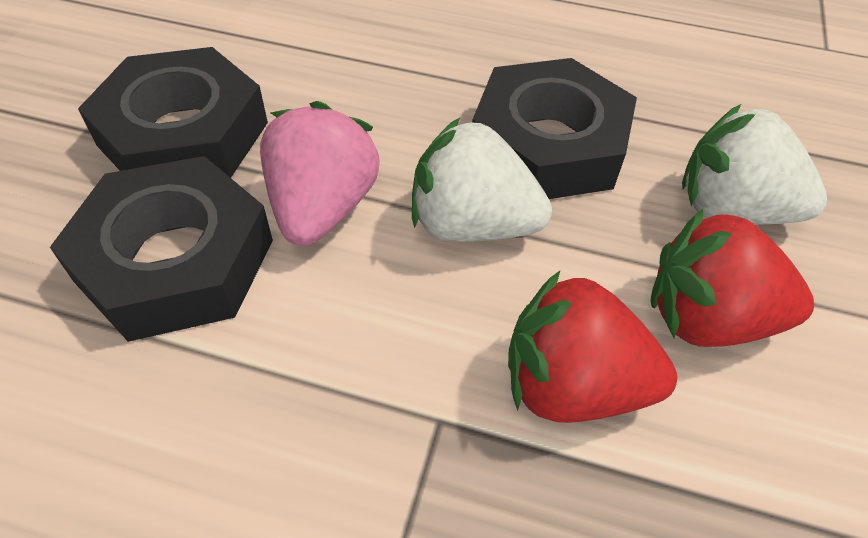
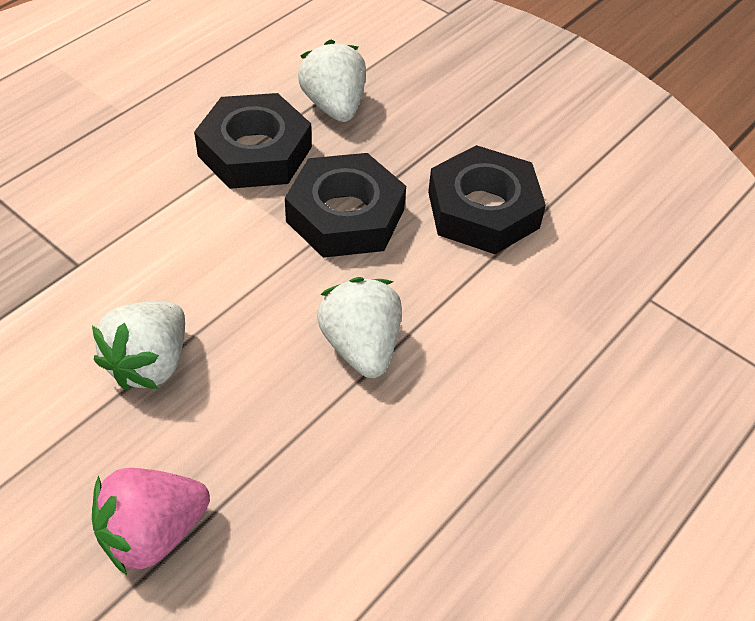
red strawberry: 2 -> 0
white strawberry: 2 -> 3

